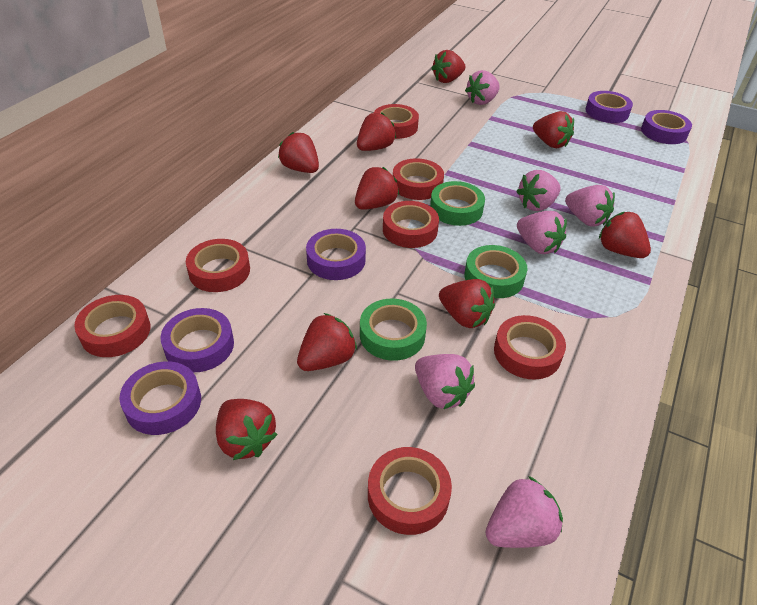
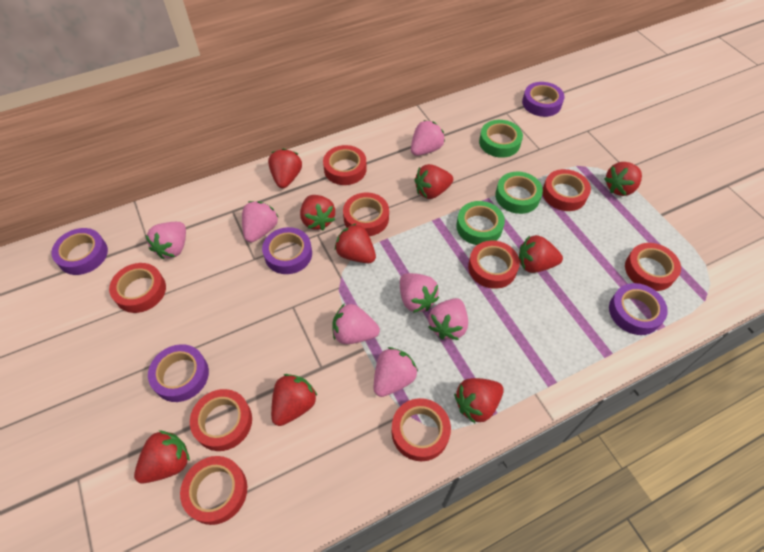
pink strawberry: 6 -> 7
red tape: 7 -> 9

